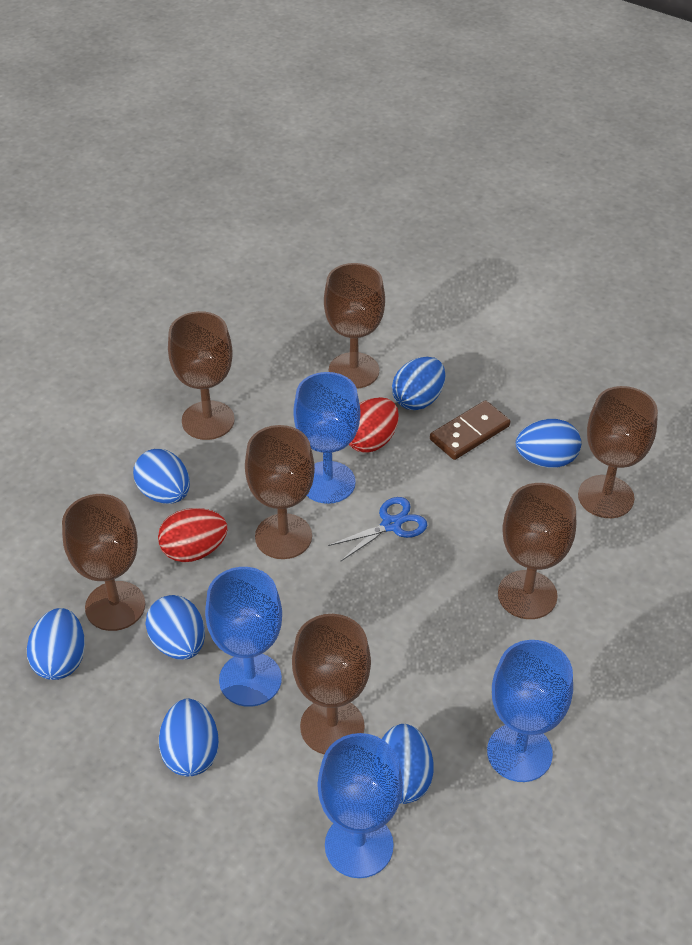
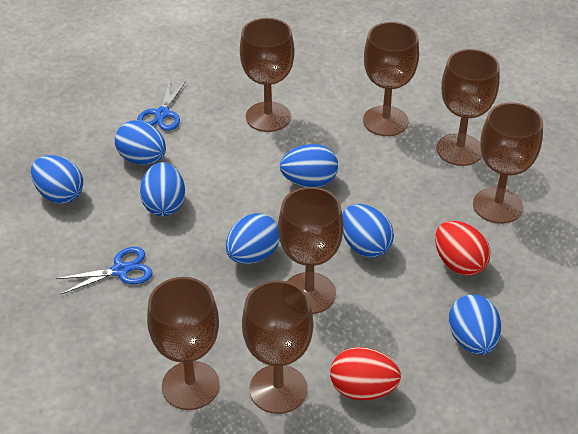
blue goblet: 4 -> 0
blue scissors: 1 -> 2
brown domino: 1 -> 0

